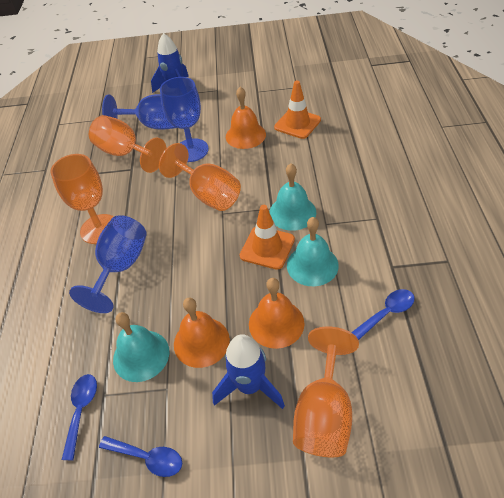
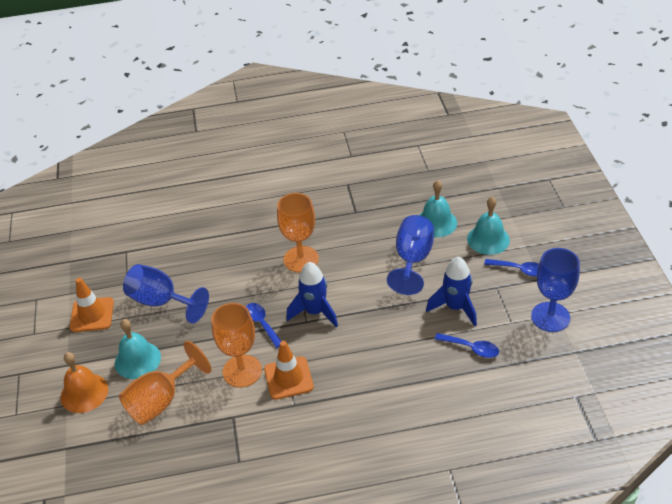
orange bell: 3 -> 1
orange goblet: 4 -> 3

